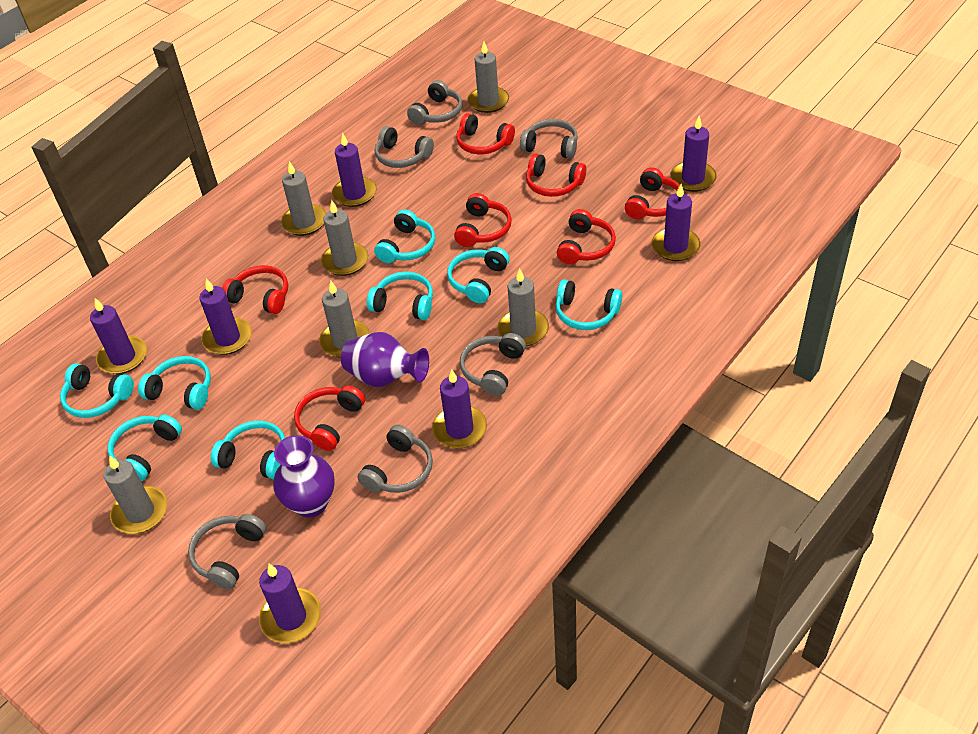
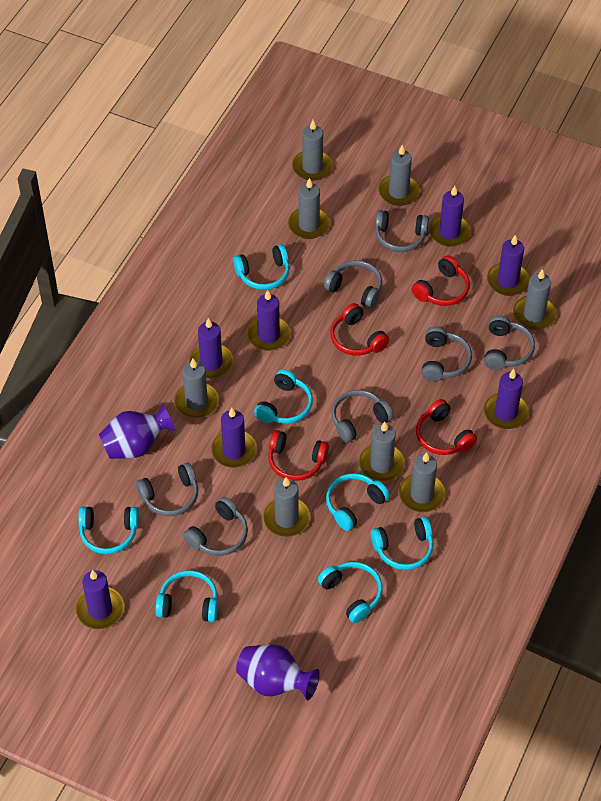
grey candle: 6 -> 8
grey headphones: 6 -> 7
red headphones: 7 -> 4
turquoise headphones: 8 -> 7

